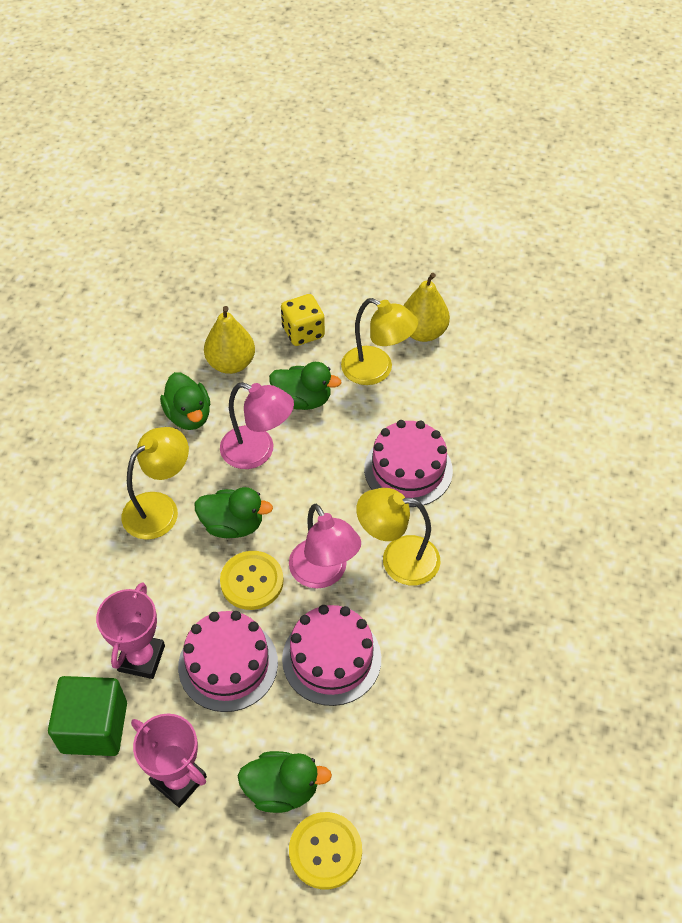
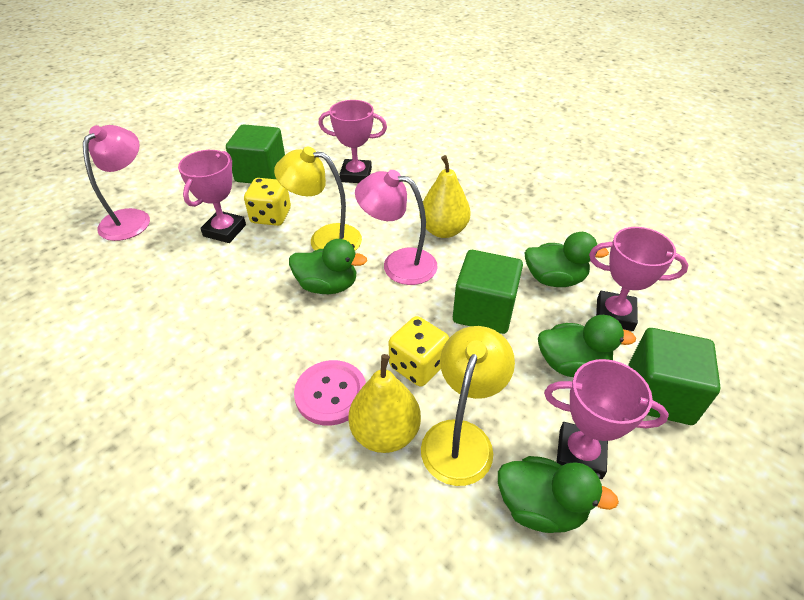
green cube: 1 -> 3
pink button: 0 -> 1
pink cake: 3 -> 0
pink trophy: 2 -> 4
yellow button: 2 -> 0
yellow dice: 1 -> 2
yellow lamp: 3 -> 2

